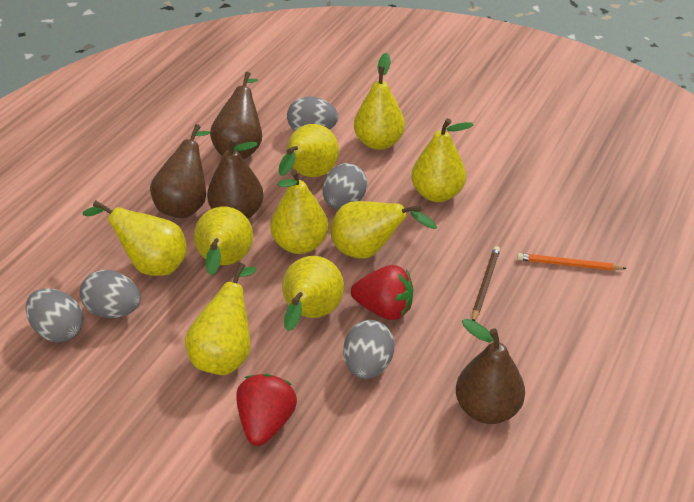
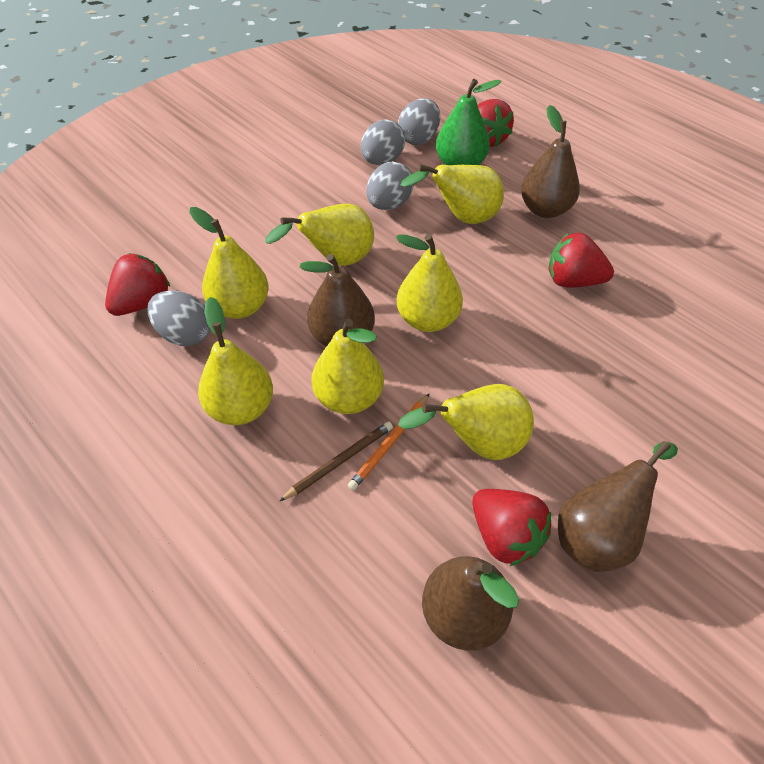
green pear: 0 -> 1
grey egg: 5 -> 4
red strawberry: 2 -> 4
yellow pear: 9 -> 7

